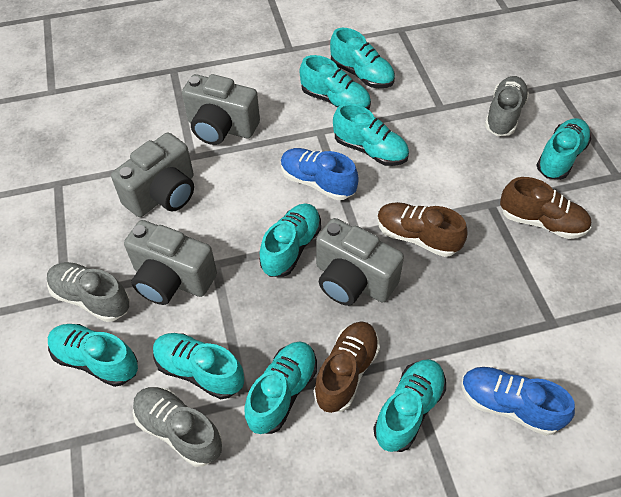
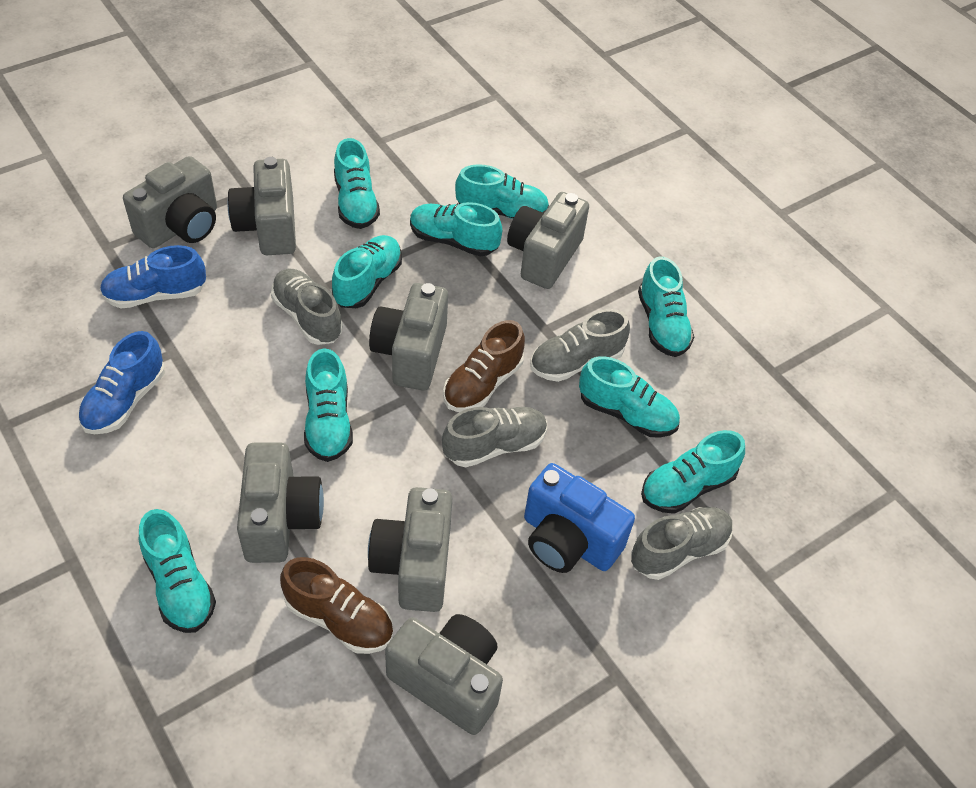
blue camera: 0 -> 1
brown shoe: 3 -> 2
grey camera: 4 -> 7
grey shoe: 3 -> 4

